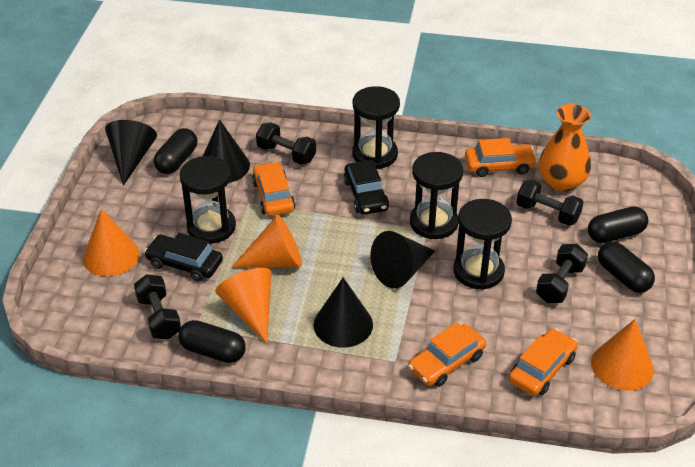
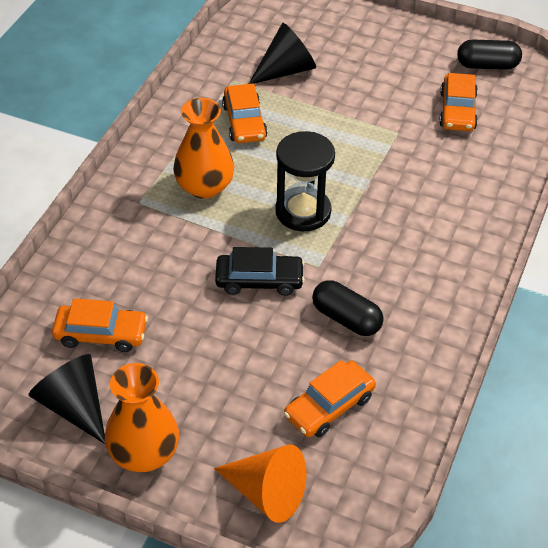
black capsule: 4 -> 2
black car: 2 -> 1
black cone: 4 -> 2
black dumbbell: 4 -> 0
black hourglass: 4 -> 1
orange cone: 4 -> 1
orange vase: 1 -> 2

